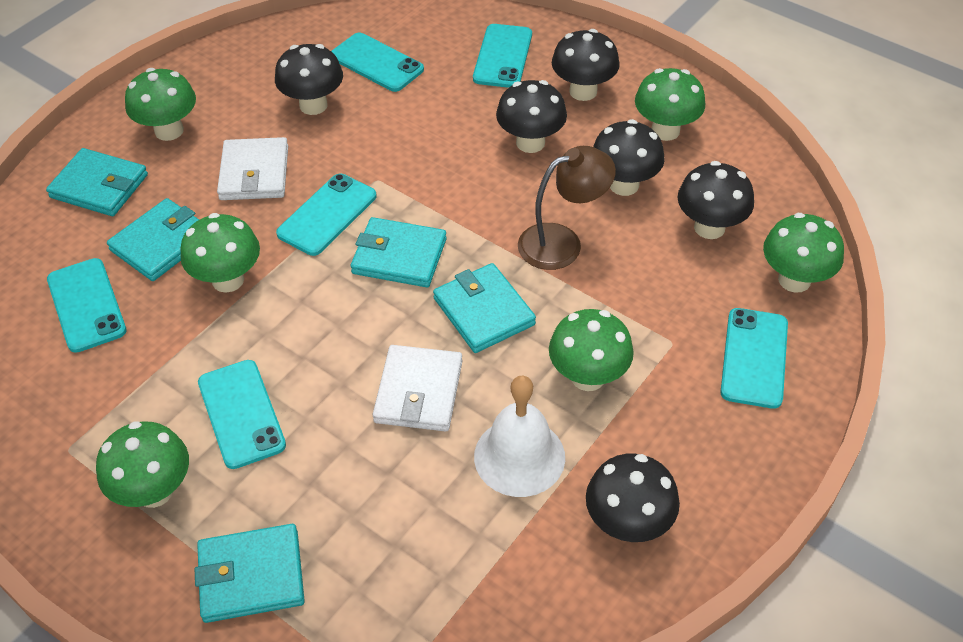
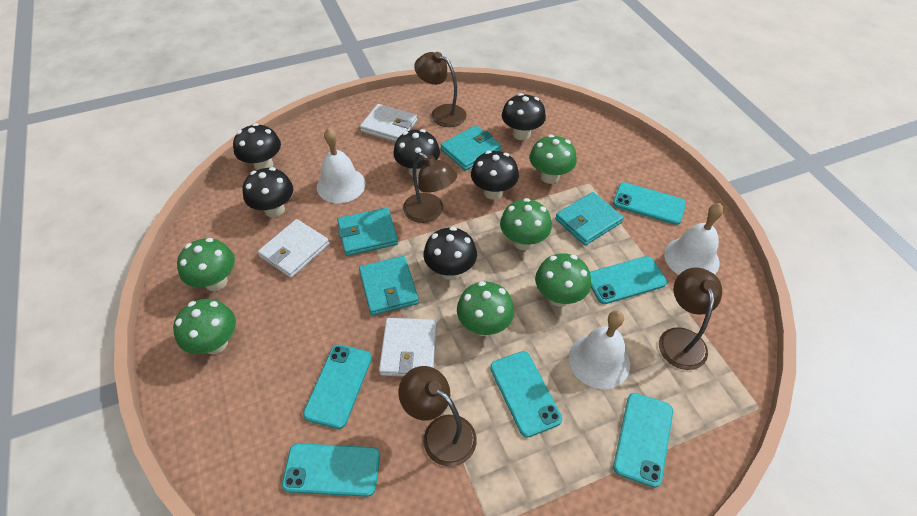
brown lamp: 1 -> 4
turquoise wallet: 5 -> 4
white bell: 1 -> 3
white wallet: 2 -> 3

